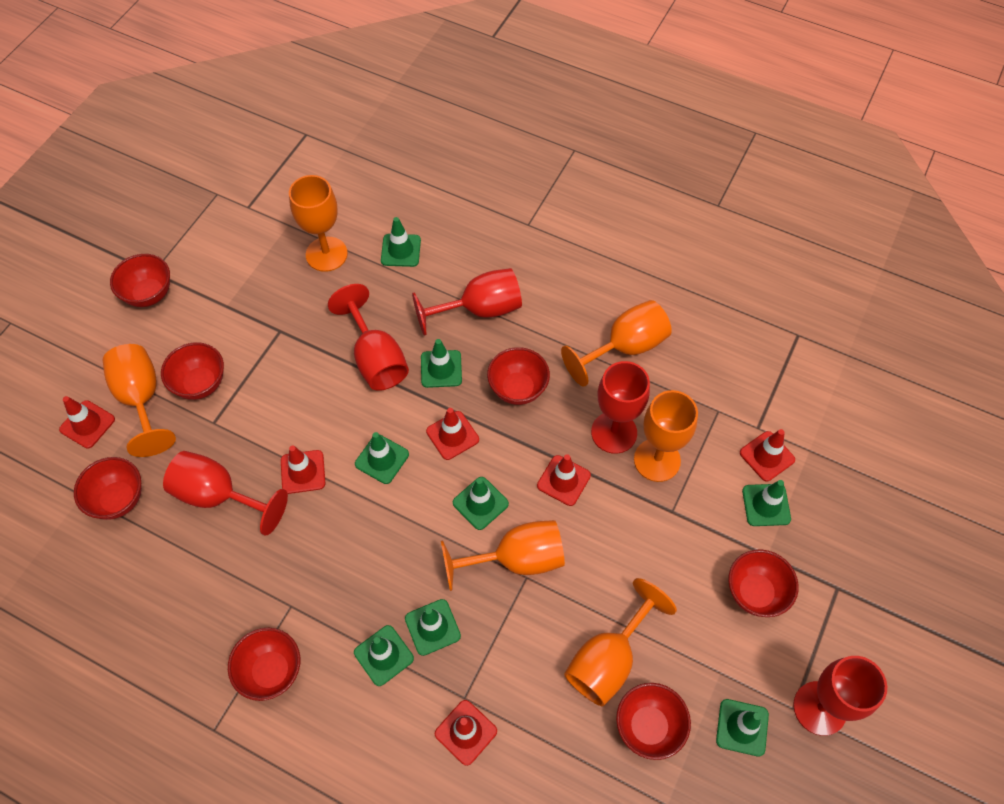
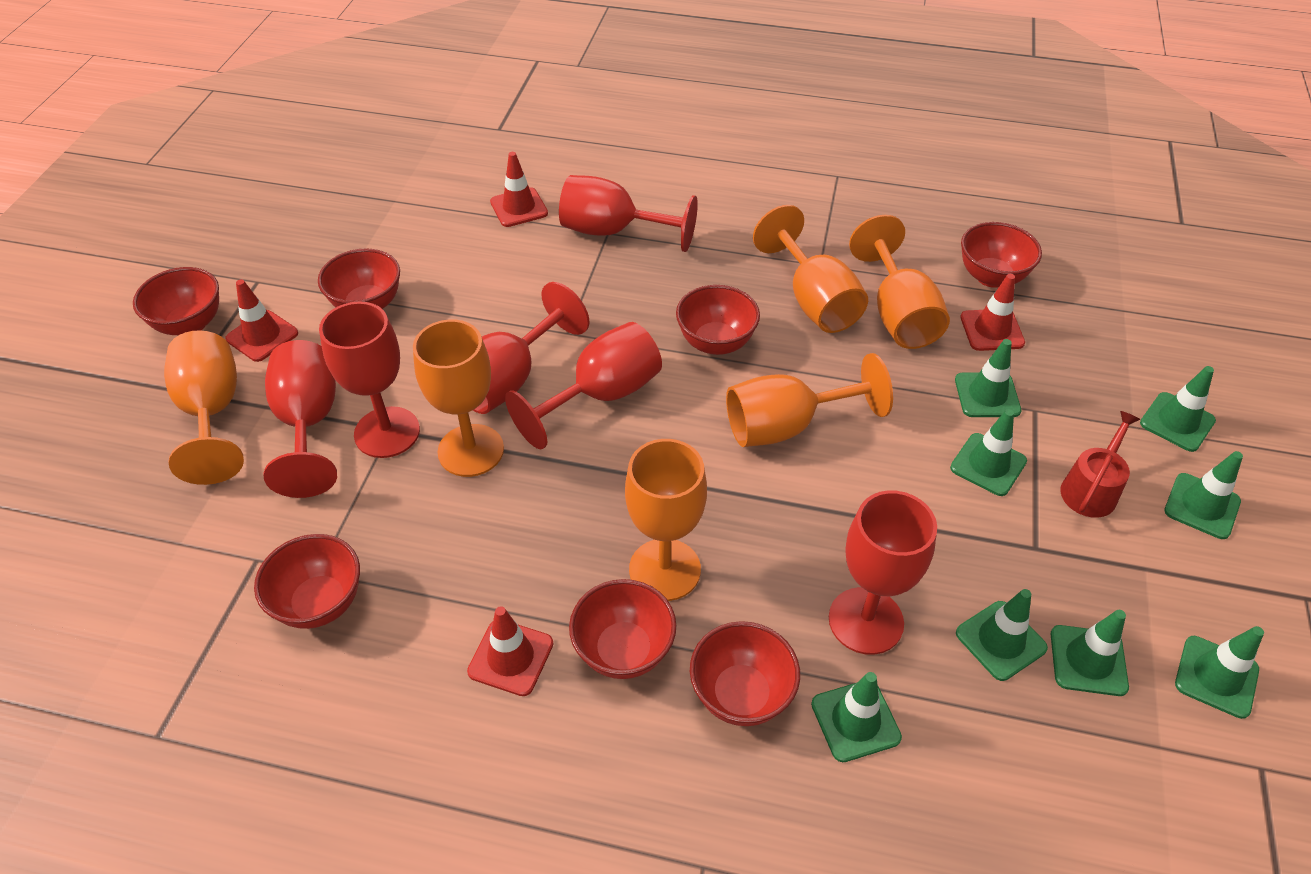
red goblet: 5 -> 6
red traffic cone: 6 -> 4
red watering can: 0 -> 1

